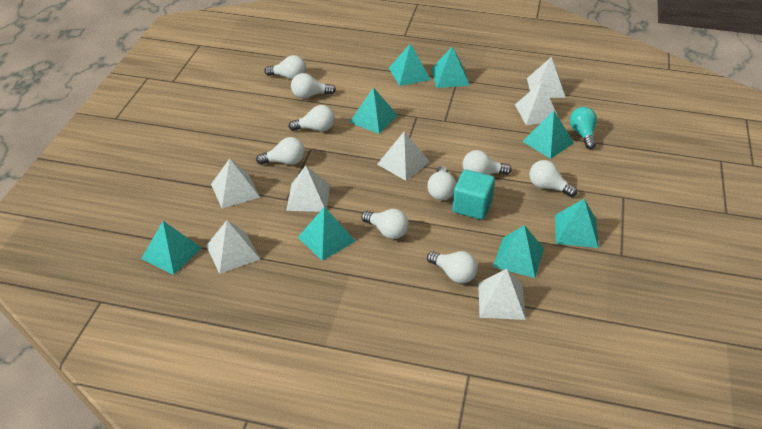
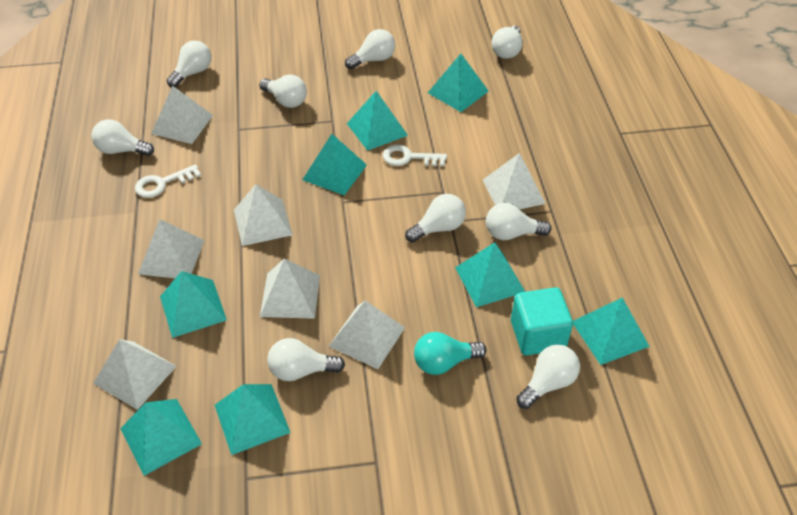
white key: 0 -> 2

